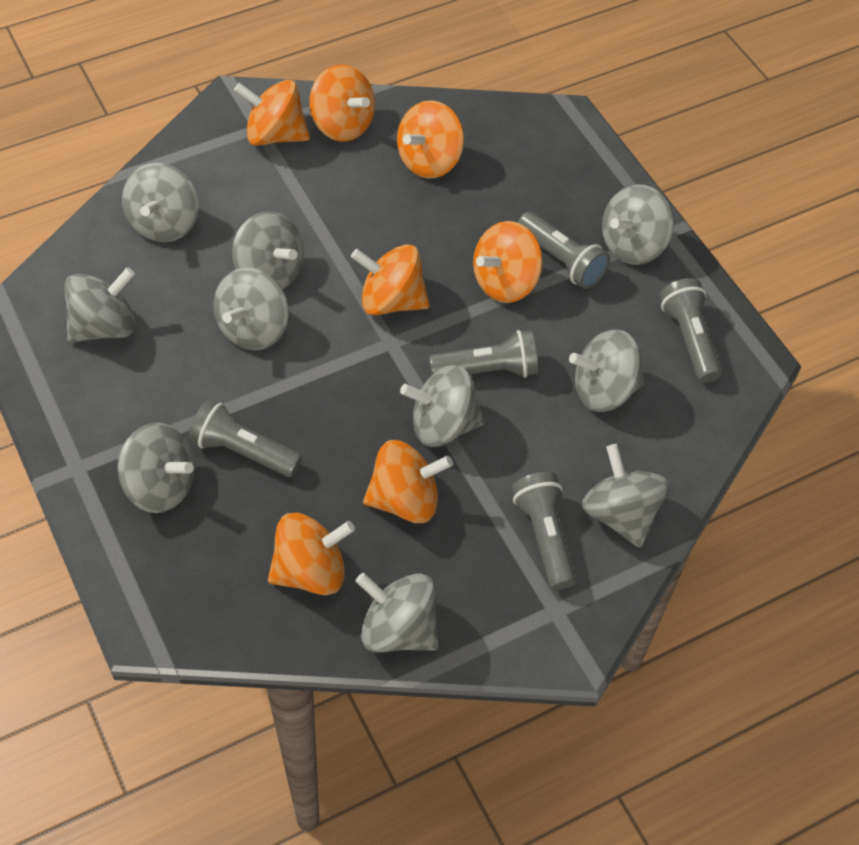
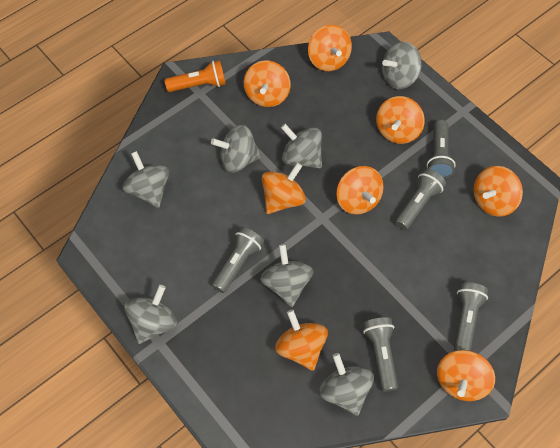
grey spinning top: 10 -> 7
orange flashlight: 0 -> 1
orange spinning top: 7 -> 8

